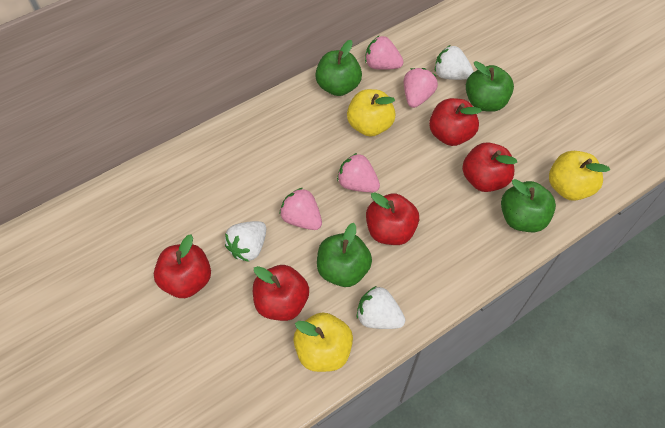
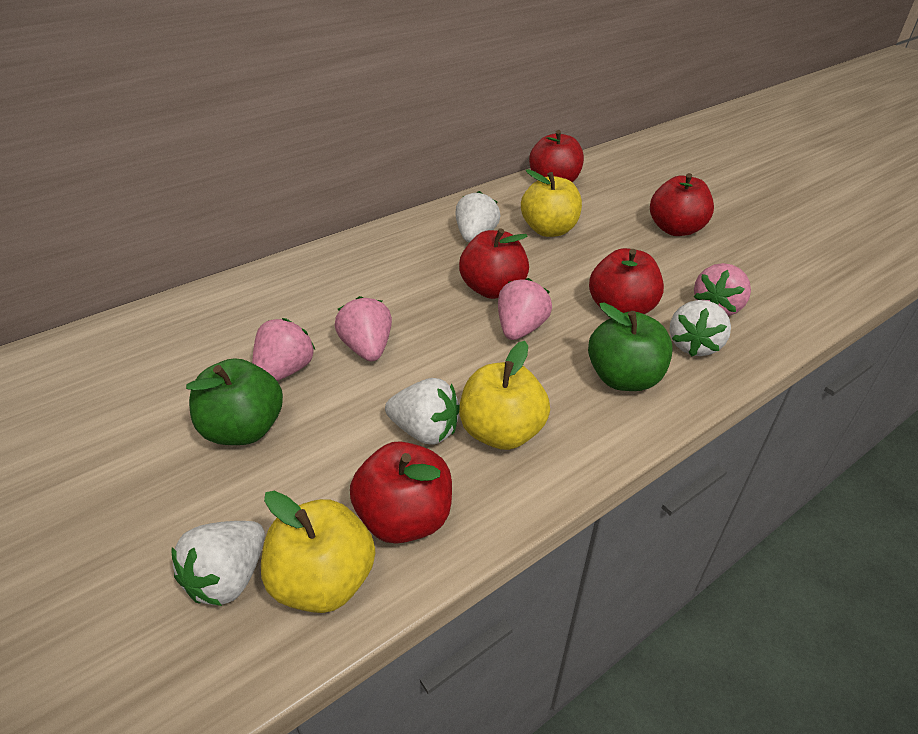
green apple: 4 -> 2
white strawberry: 3 -> 4

